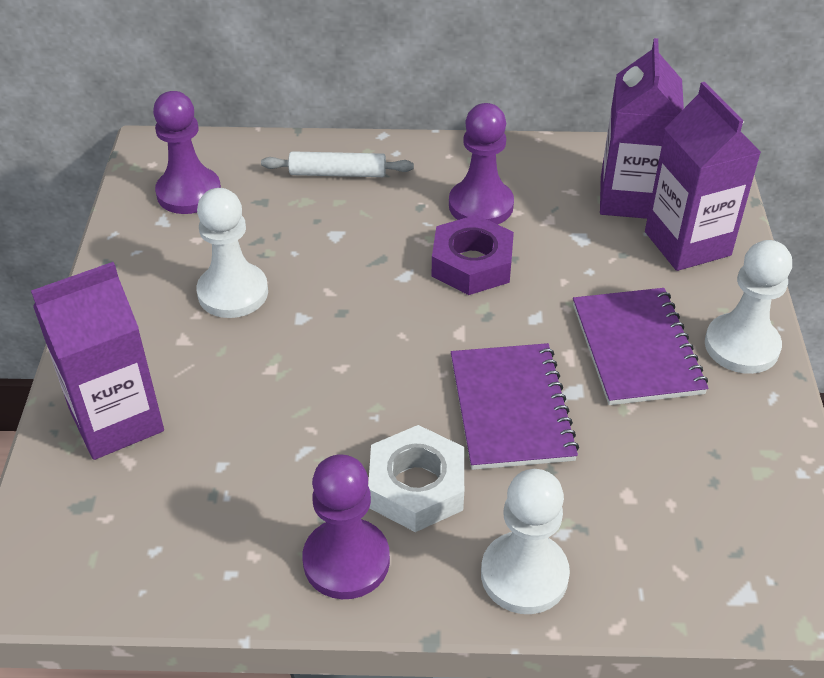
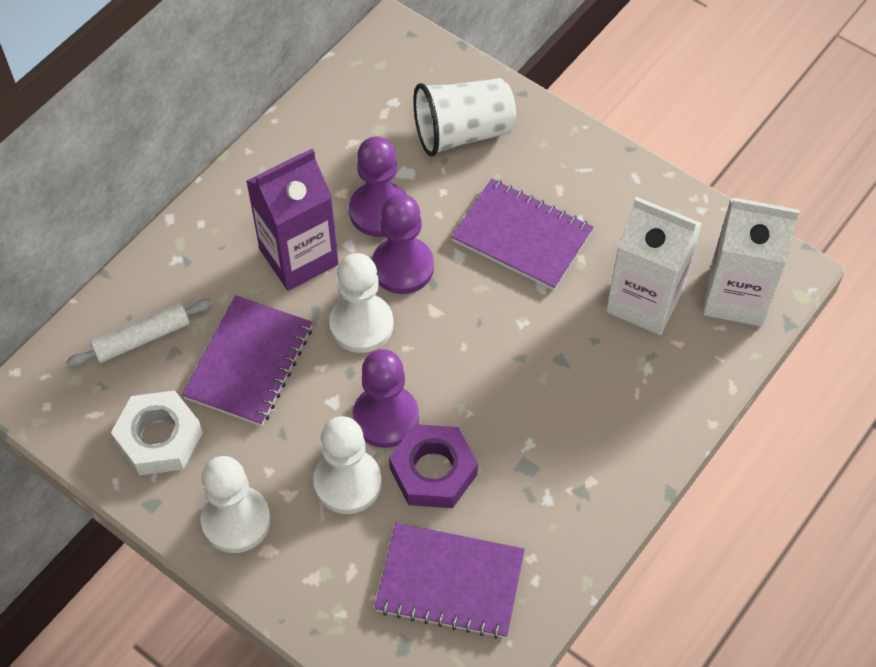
purple carton: 3 -> 1
purple notebook: 2 -> 3
white carton: 0 -> 2
white cup: 0 -> 1

